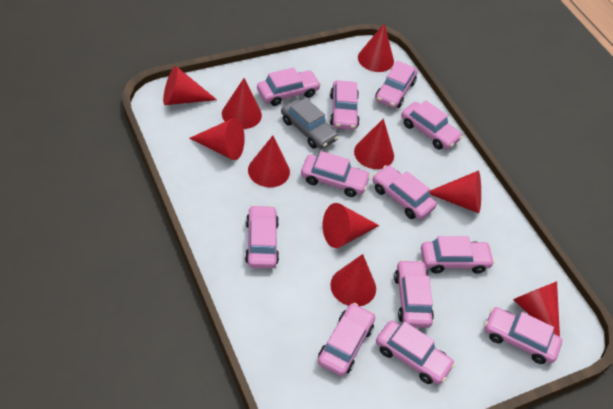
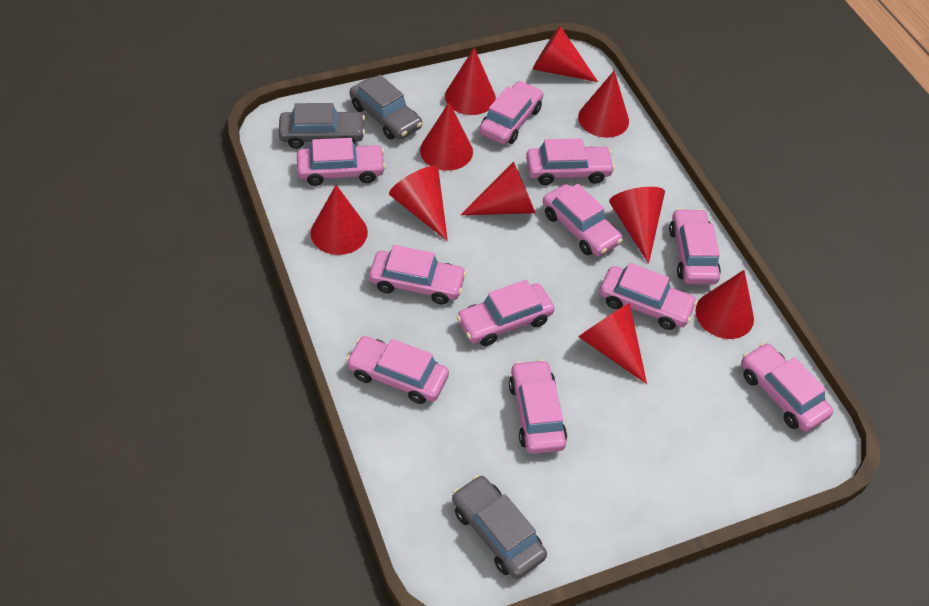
grey car: 1 -> 3
pink car: 12 -> 11

